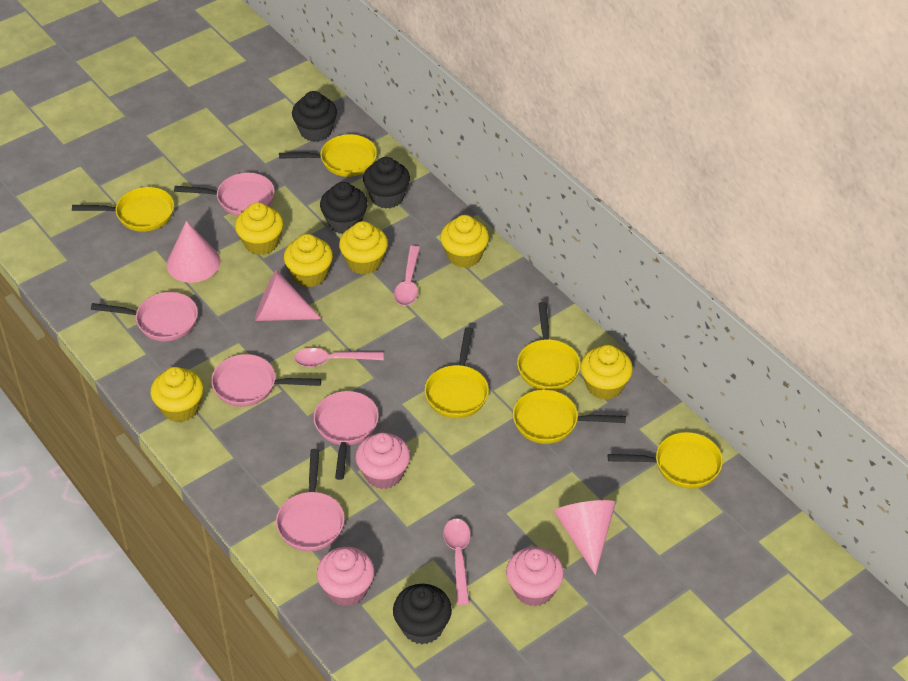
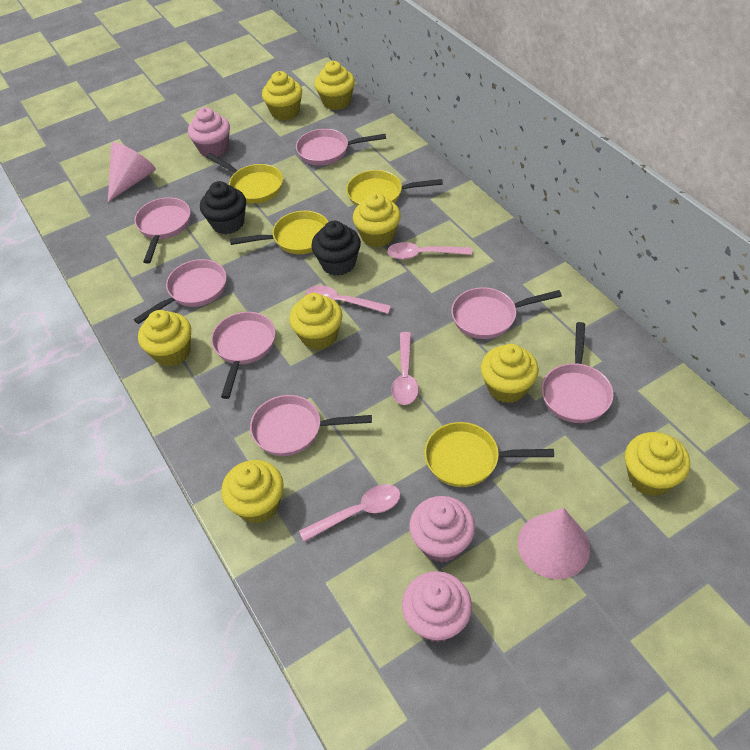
black cupcake: 4 -> 2
pink cone: 3 -> 2
pink pan: 5 -> 7
pink spoon: 3 -> 4
yellow cupcake: 6 -> 8
yellow pan: 6 -> 4

